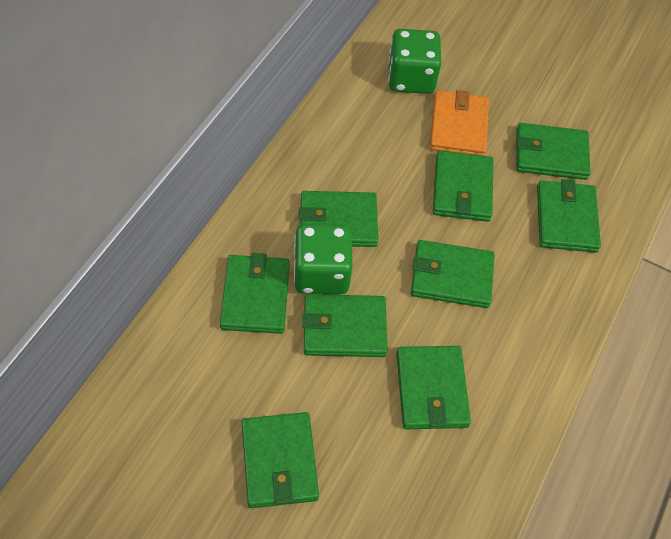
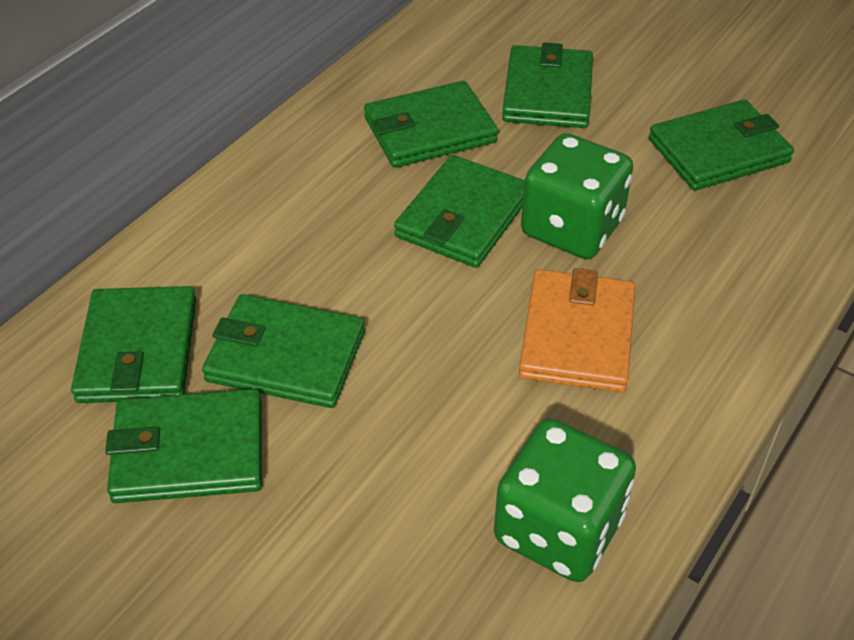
green wallet: 9 -> 7

